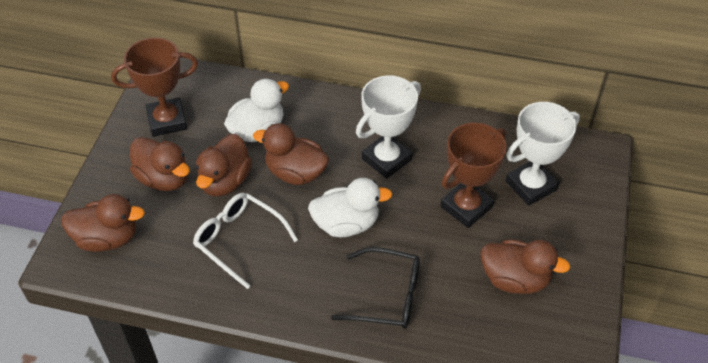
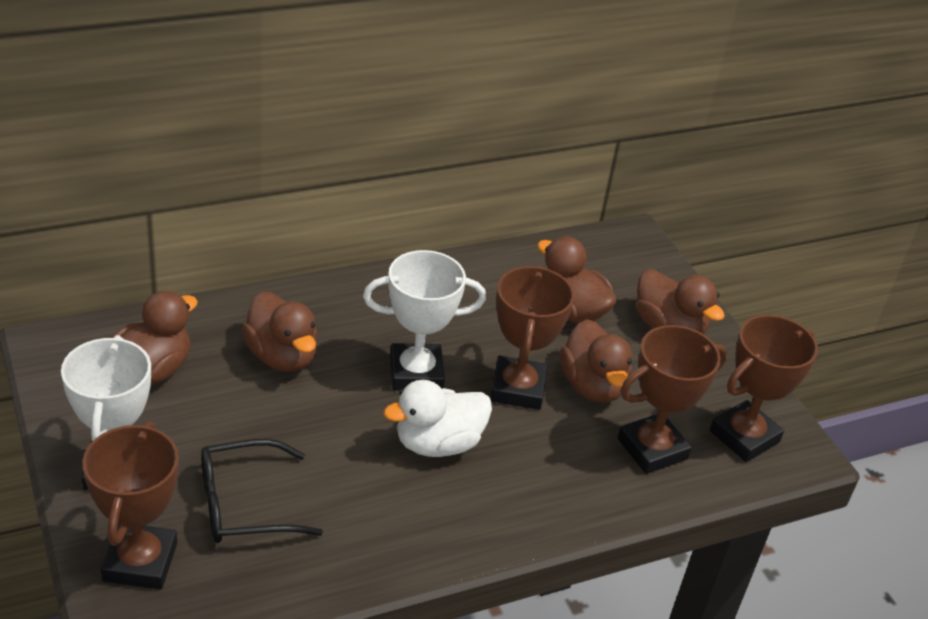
brown trophy: 2 -> 4
white duck: 2 -> 1
white glasses: 1 -> 0

